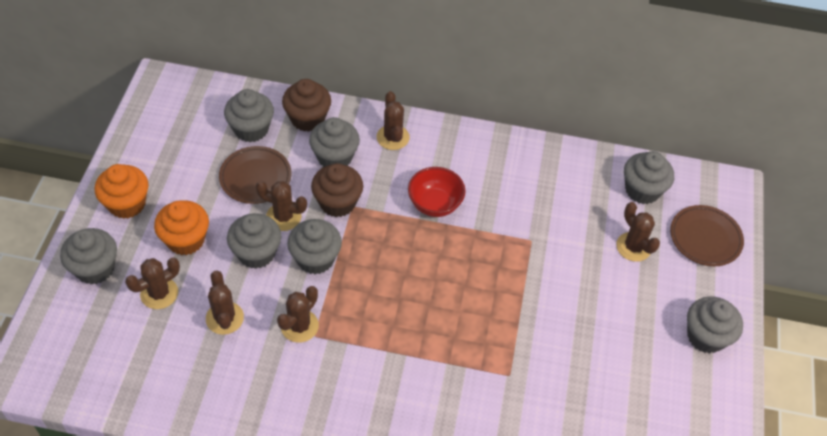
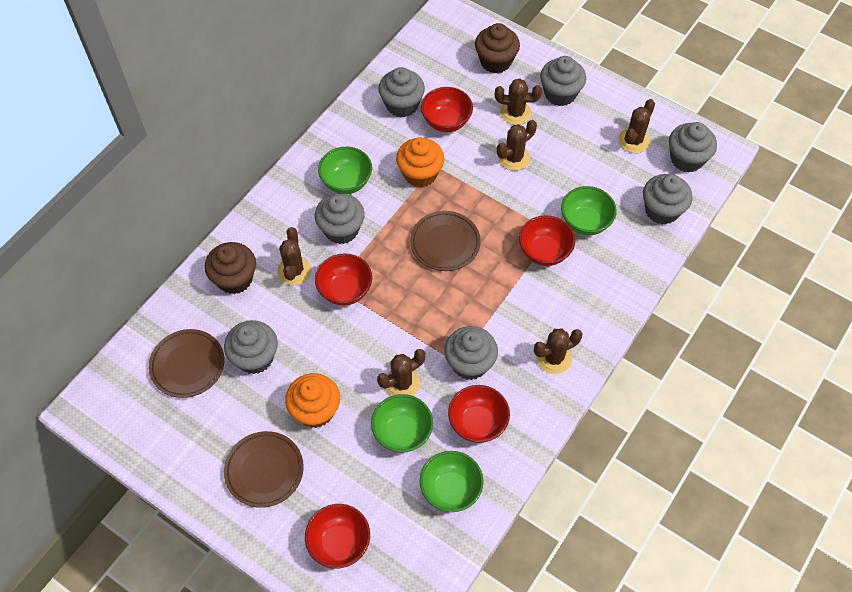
brown plate: 2 -> 3
green bowl: 0 -> 4
red bowl: 1 -> 5

